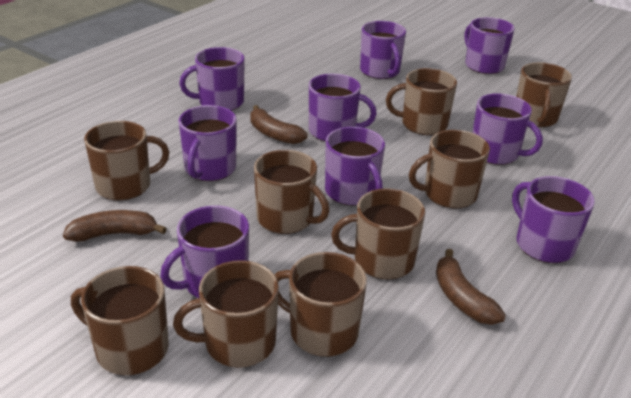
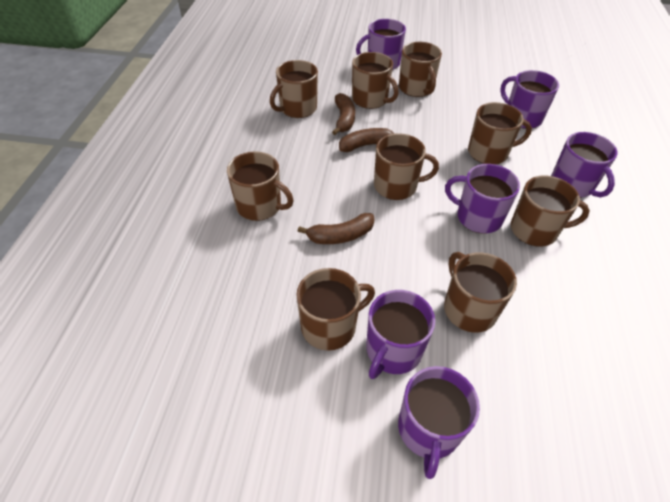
purple mug: 9 -> 6

